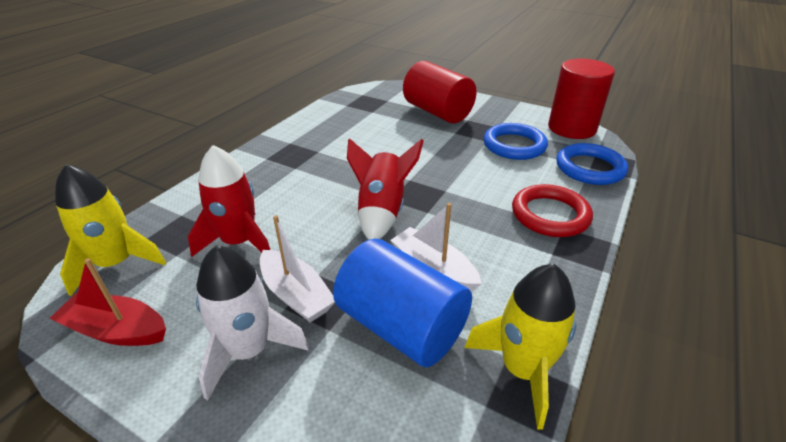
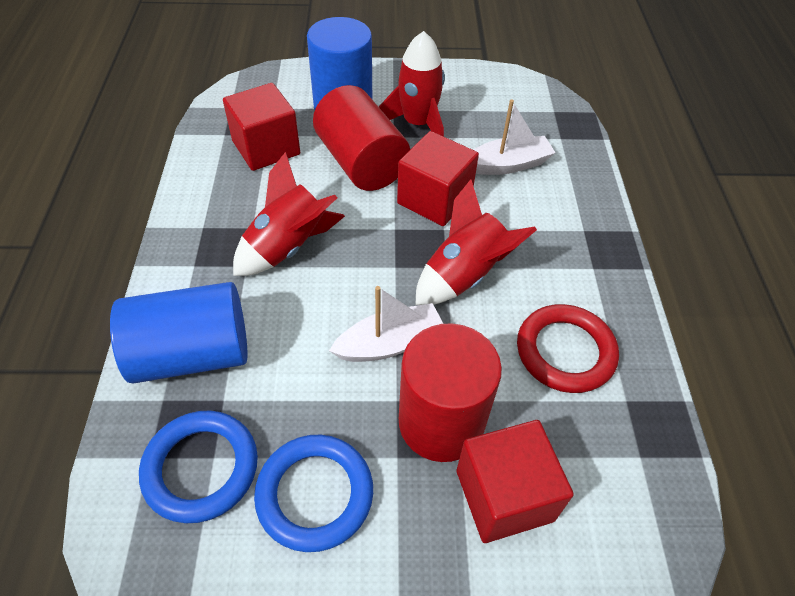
blue cylinder: 1 -> 2
red boat: 1 -> 0
red cube: 0 -> 3
red rocket: 2 -> 3
white rocket: 1 -> 0
yellow rocket: 2 -> 0

